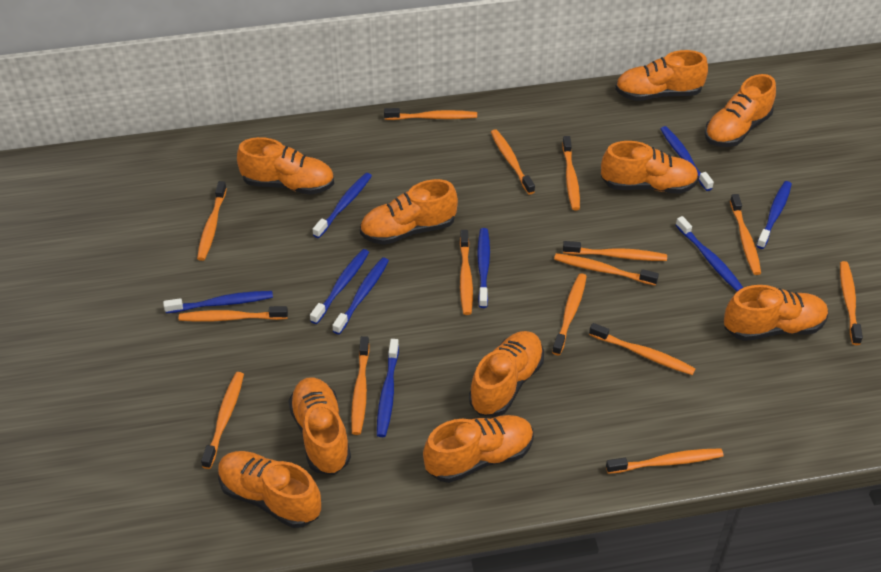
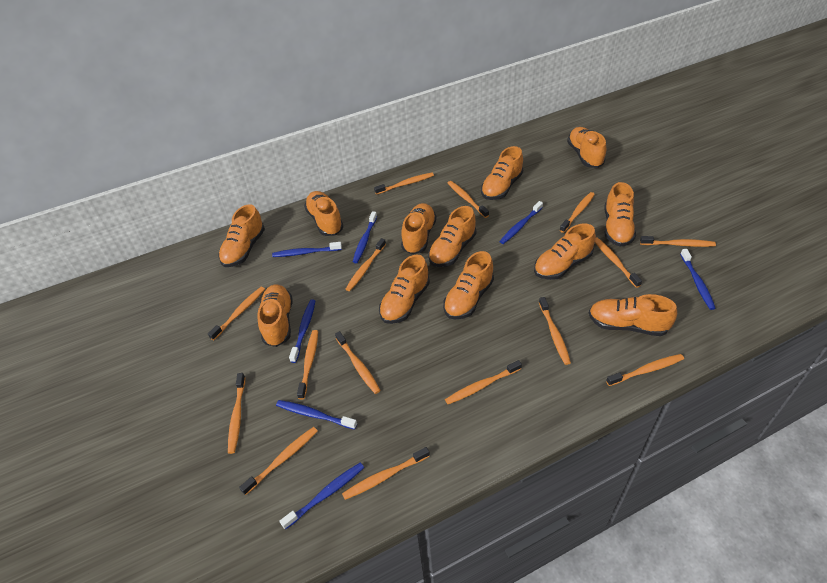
blue toothbrush: 9 -> 7
orange shoe: 10 -> 12

